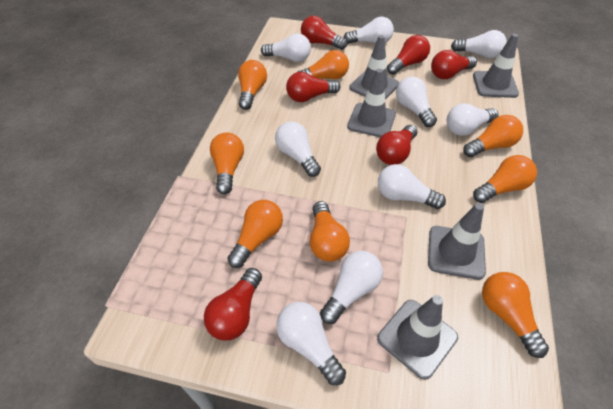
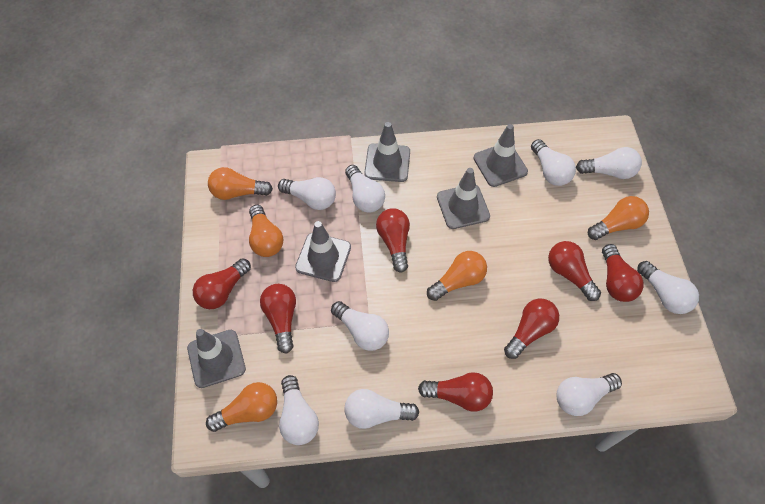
orange light bulb: 8 -> 5
red light bulb: 6 -> 7

